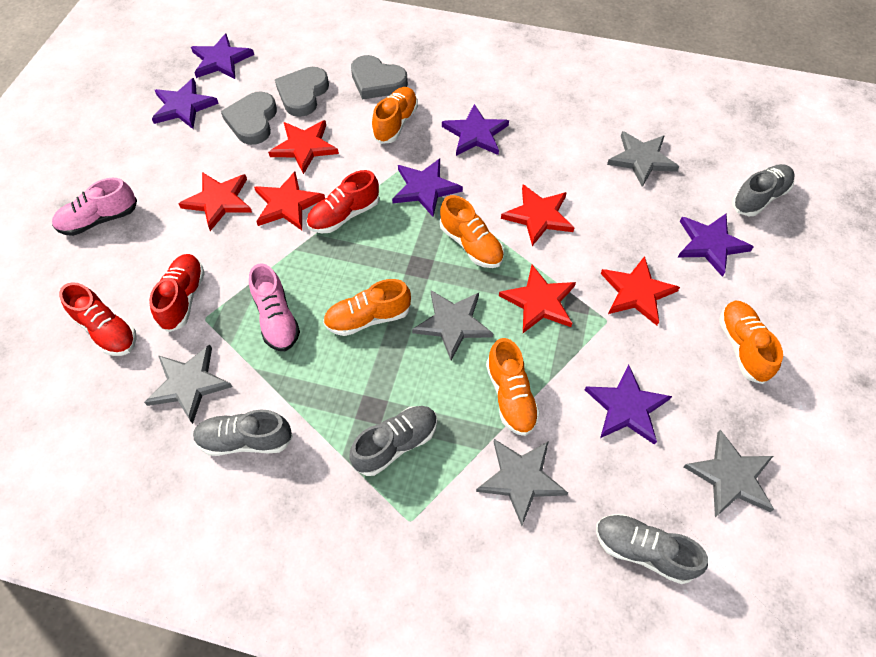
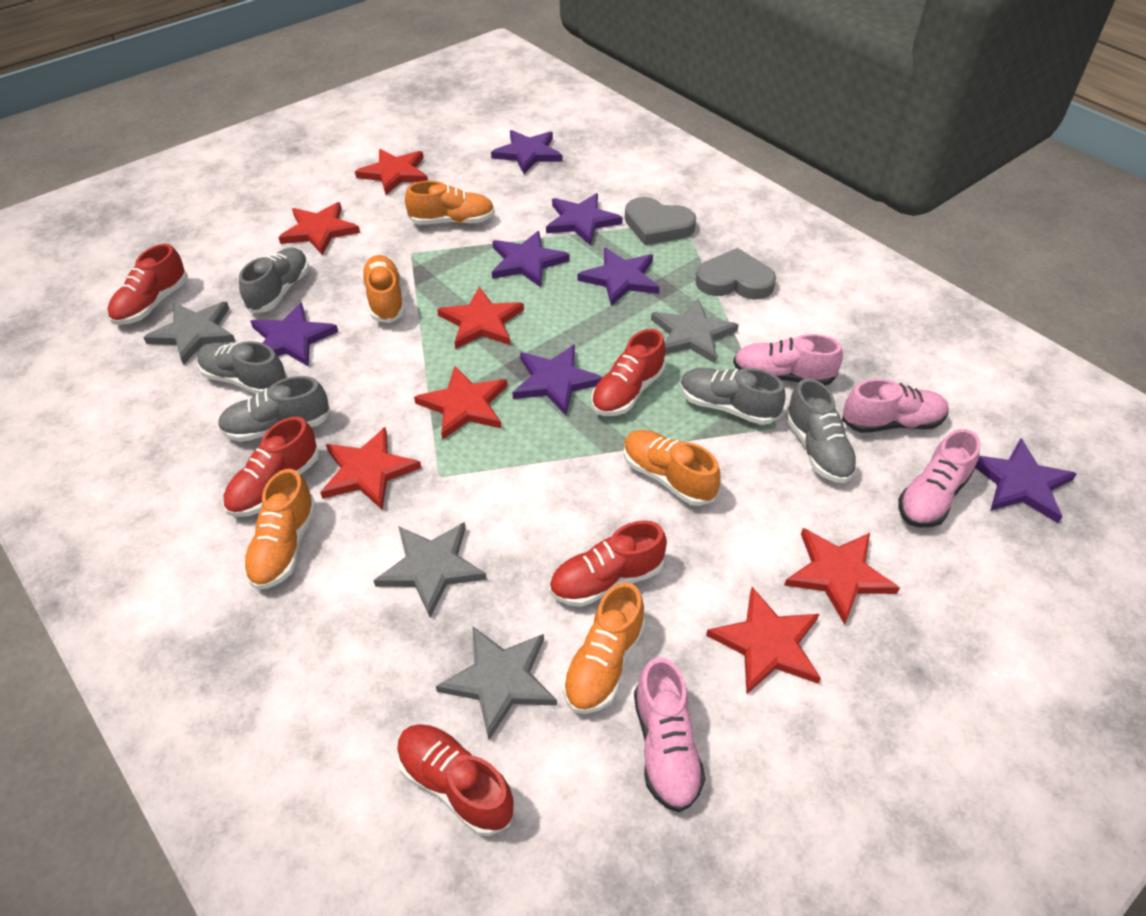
grey heart: 3 -> 2
grey shoe: 4 -> 5
grey star: 5 -> 4
pink shoe: 2 -> 4
purple star: 6 -> 7
red shoe: 3 -> 5
red star: 6 -> 7

